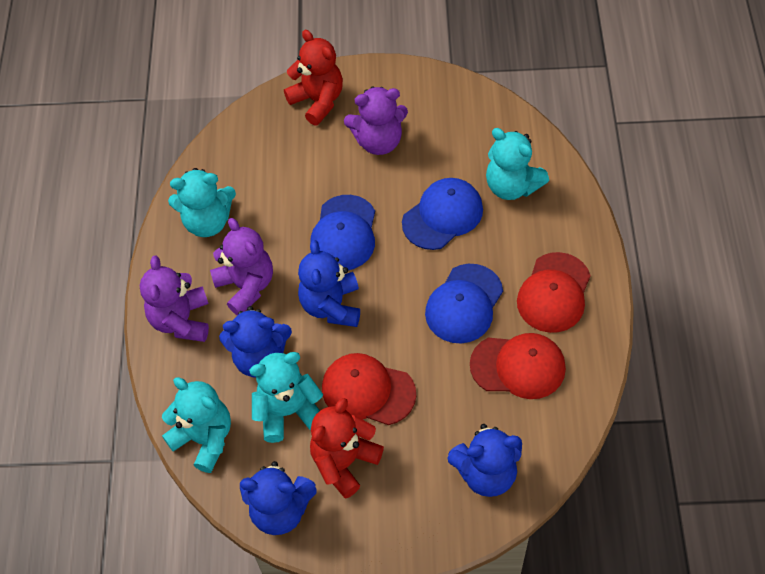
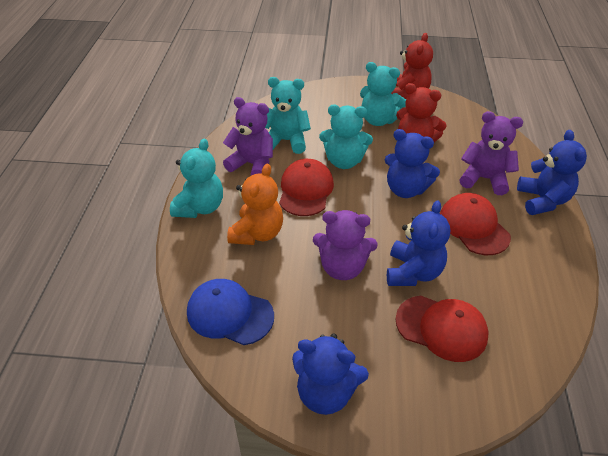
blue cap: 3 -> 1
orange teddy bear: 0 -> 1

